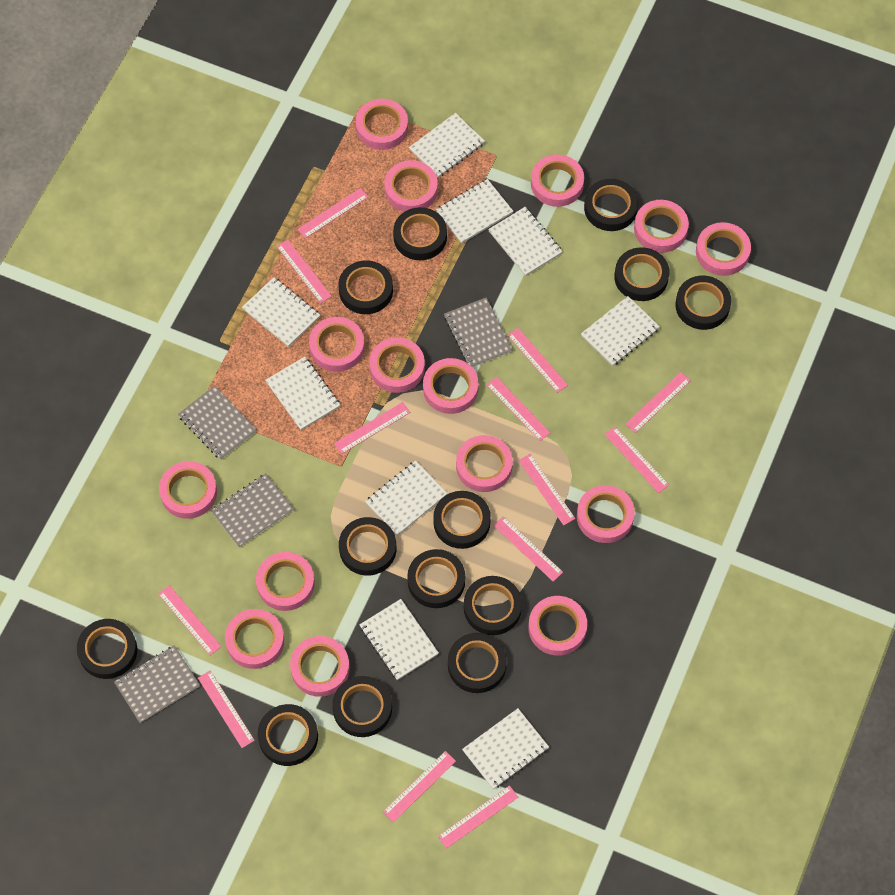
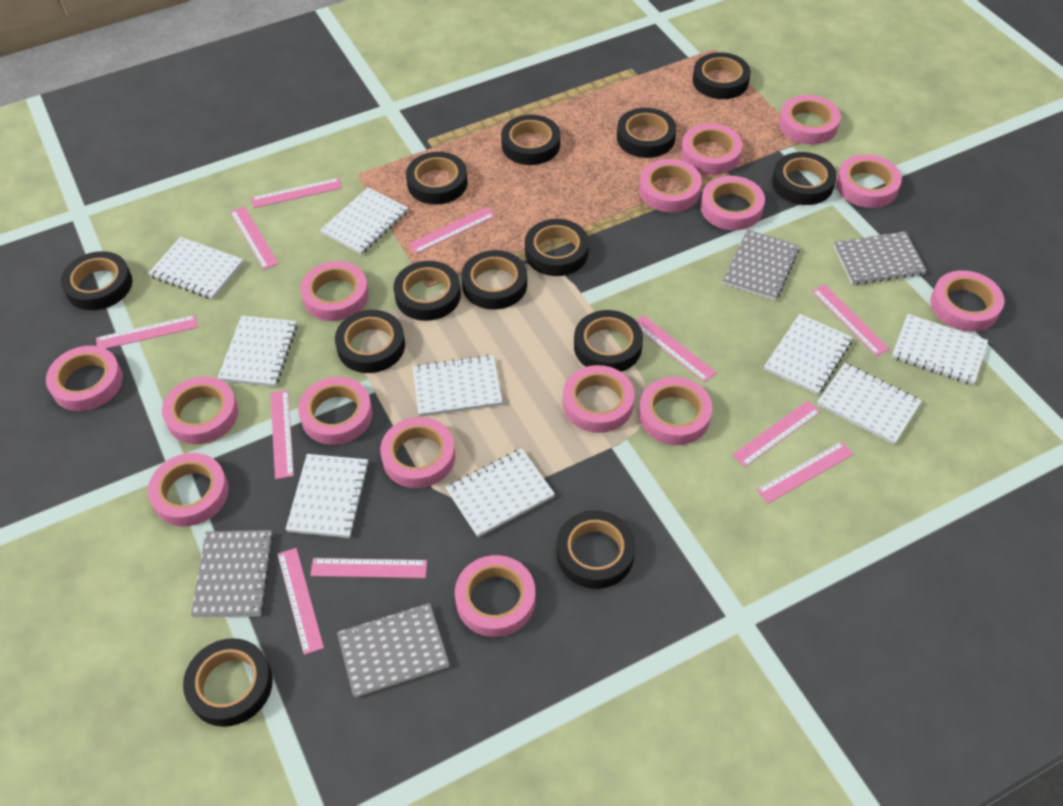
pink ruler: 13 -> 11

